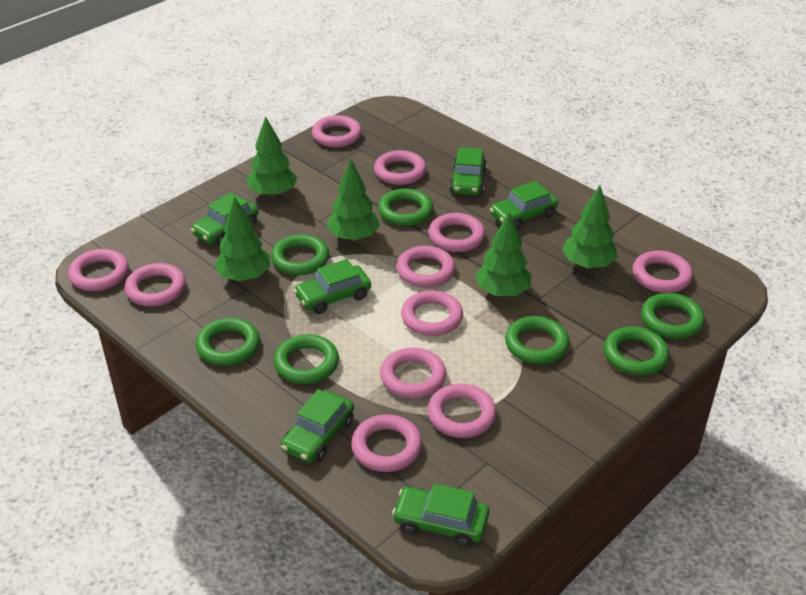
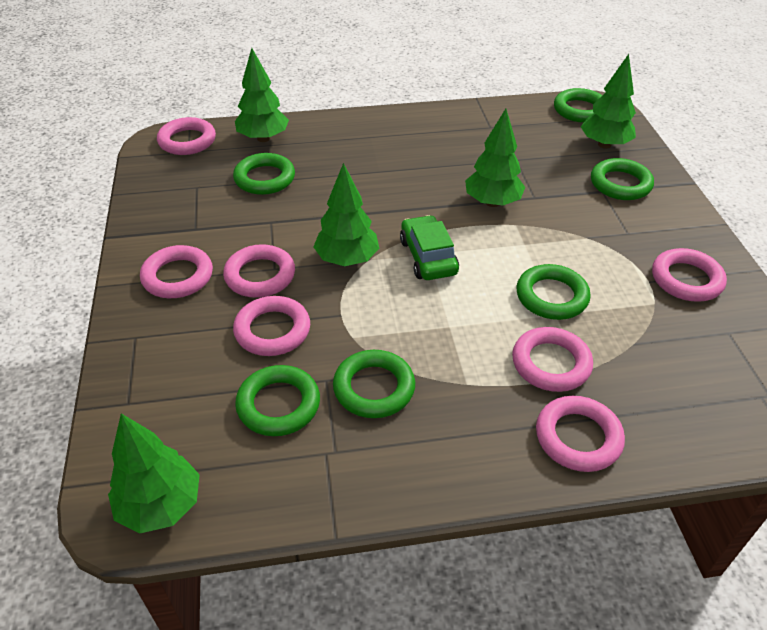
green car: 6 -> 1
green ring: 7 -> 6
pink ring: 11 -> 7

